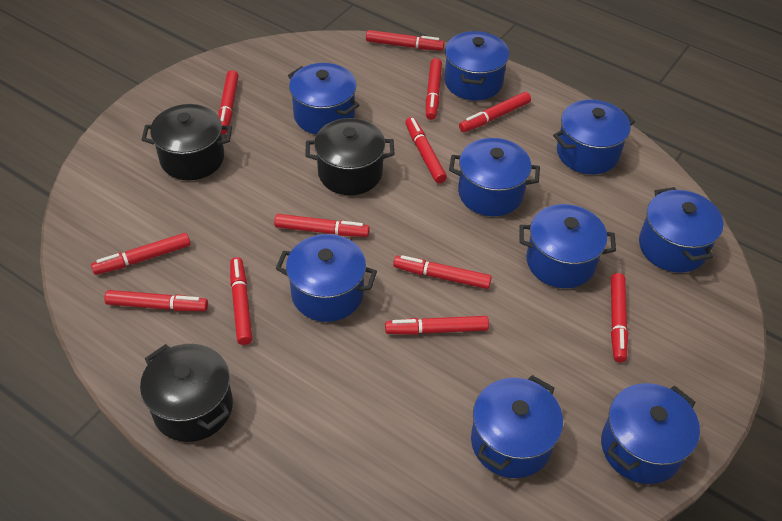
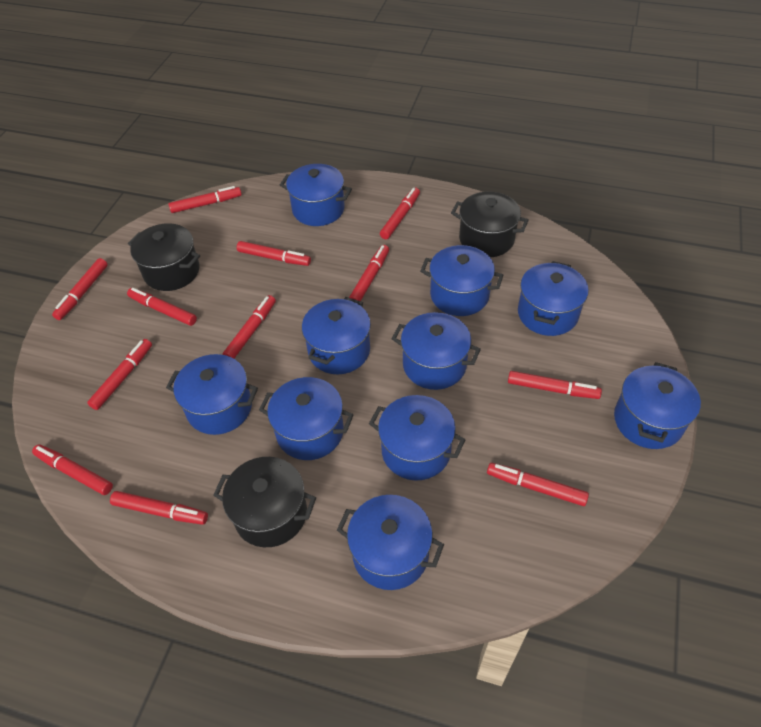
blue pot: 9 -> 10

